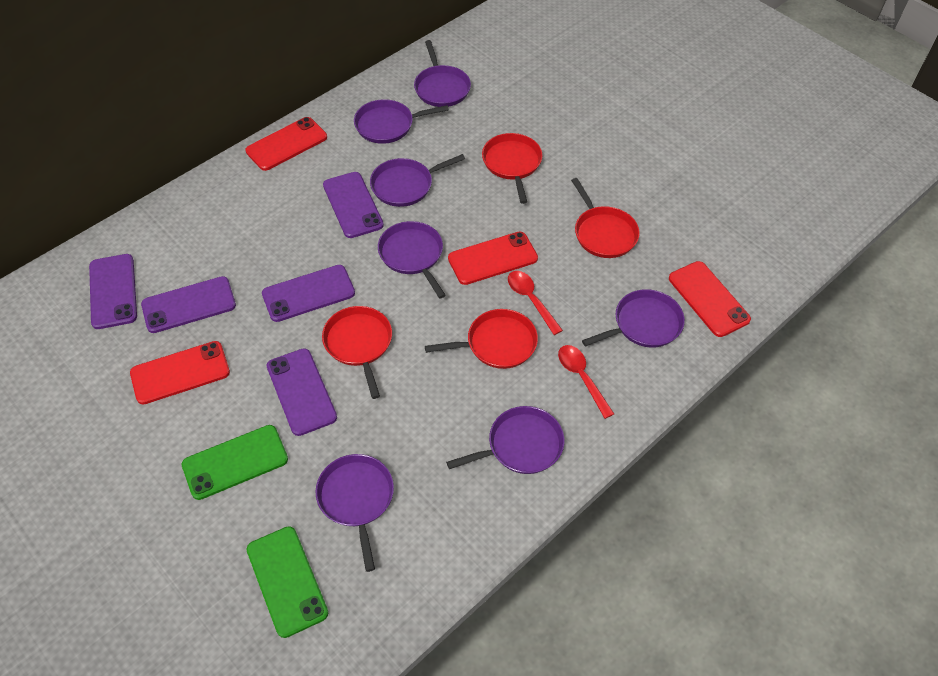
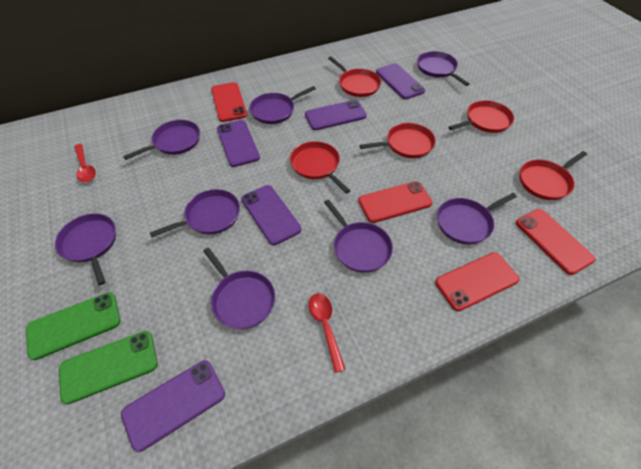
purple pan: 7 -> 8
red pan: 4 -> 5

